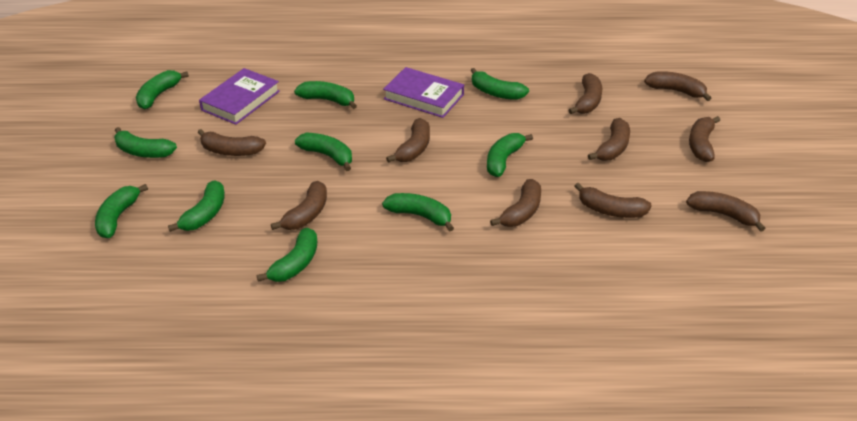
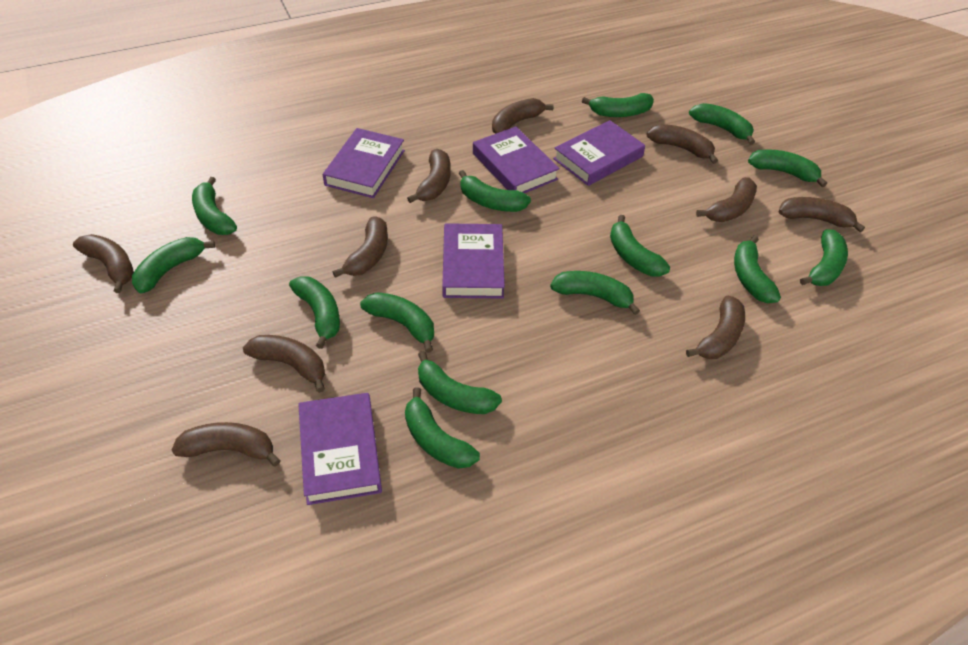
green banana: 10 -> 14
purple book: 2 -> 5

